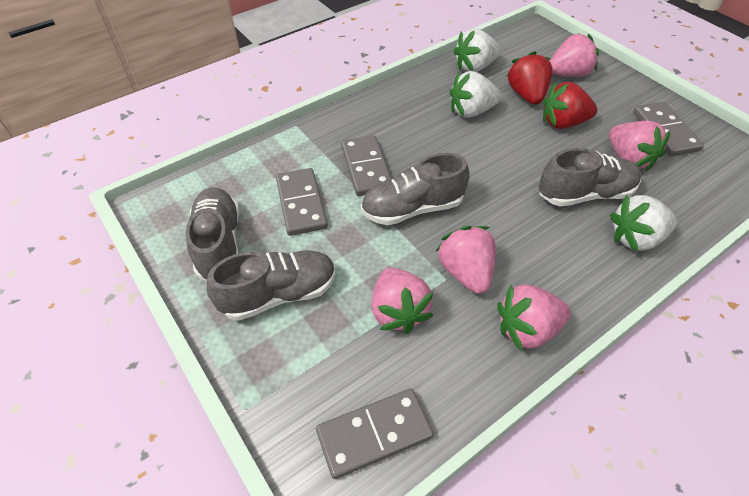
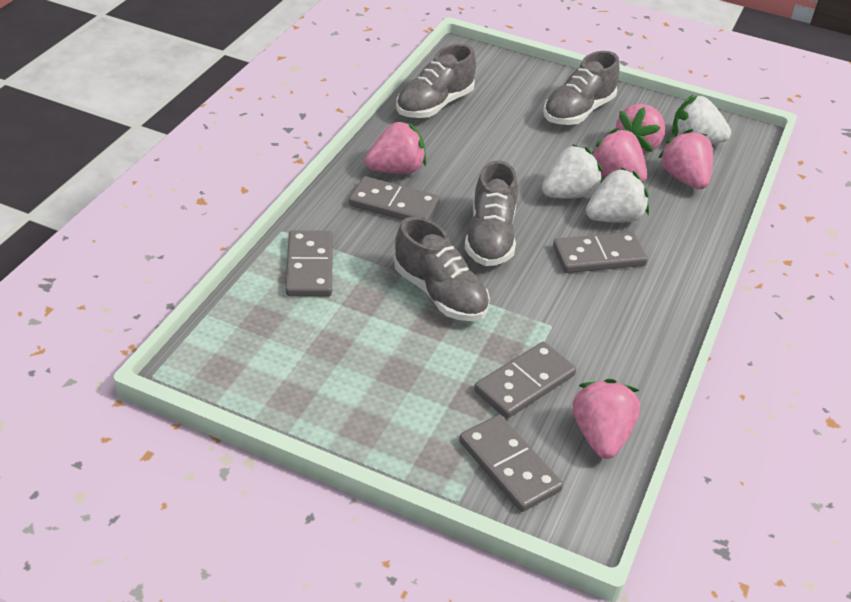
grey domino: 4 -> 5
red strawberry: 2 -> 0

